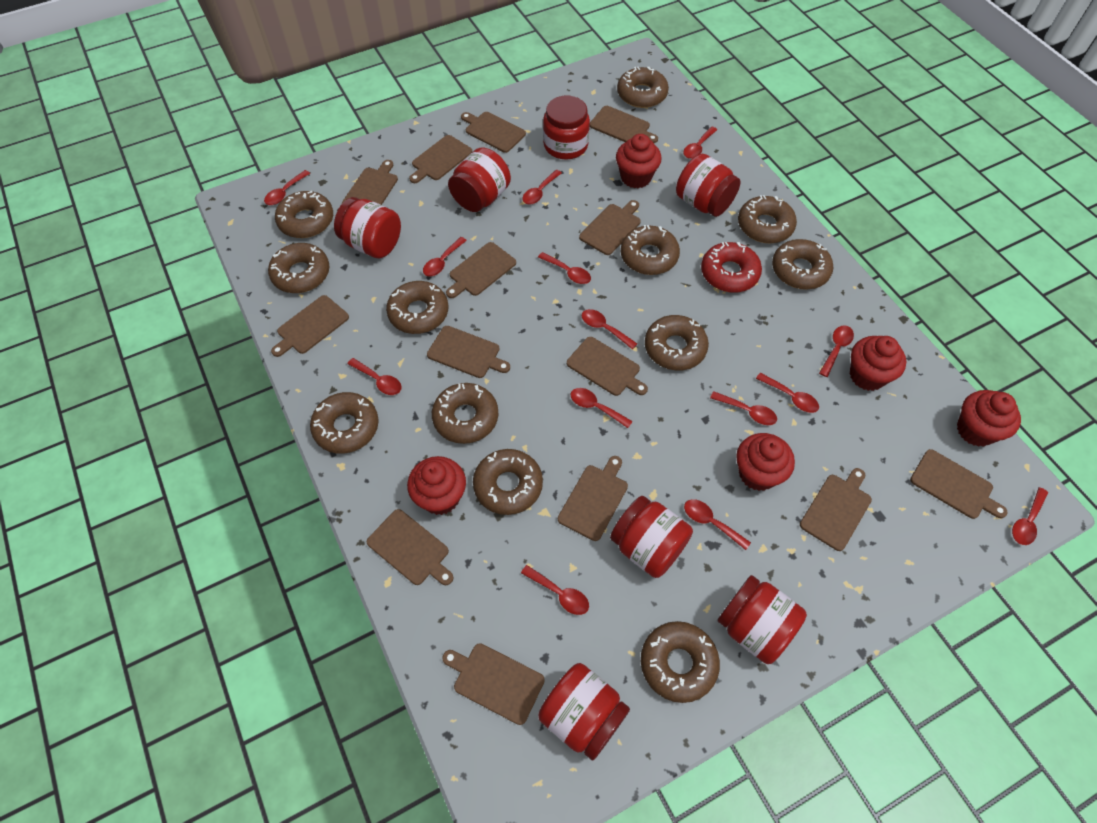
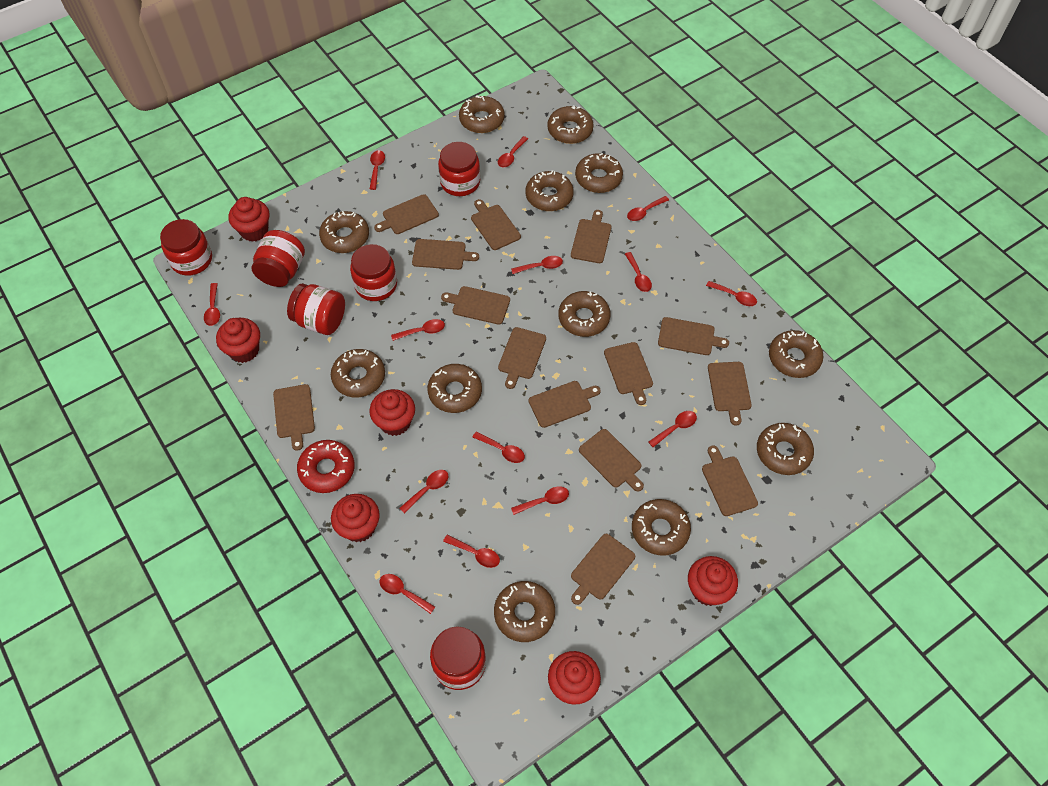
red cupcake: 5 -> 6
red jar: 7 -> 6

